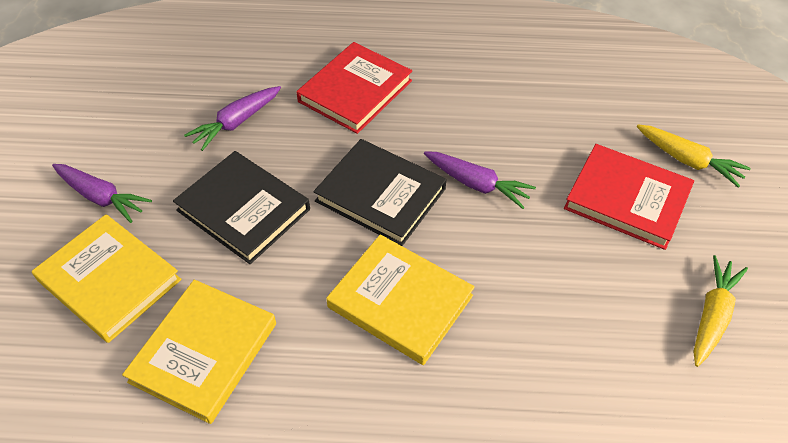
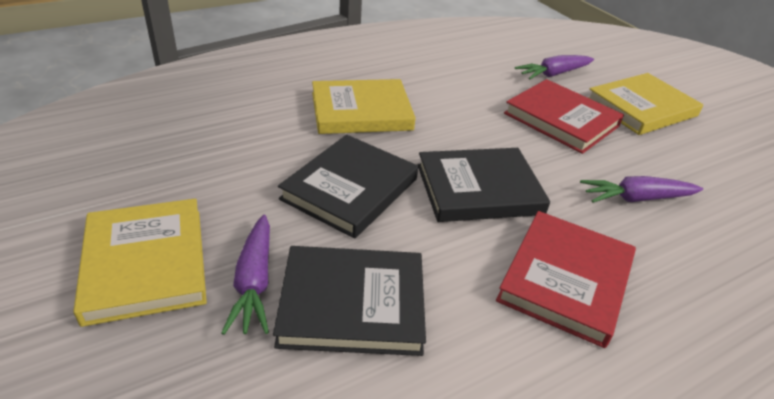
black book: 2 -> 3
yellow carrot: 2 -> 0

